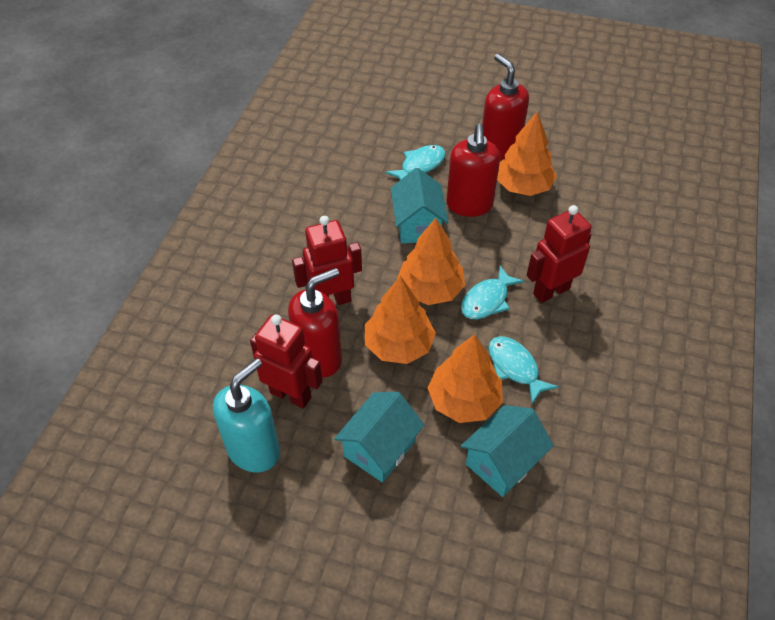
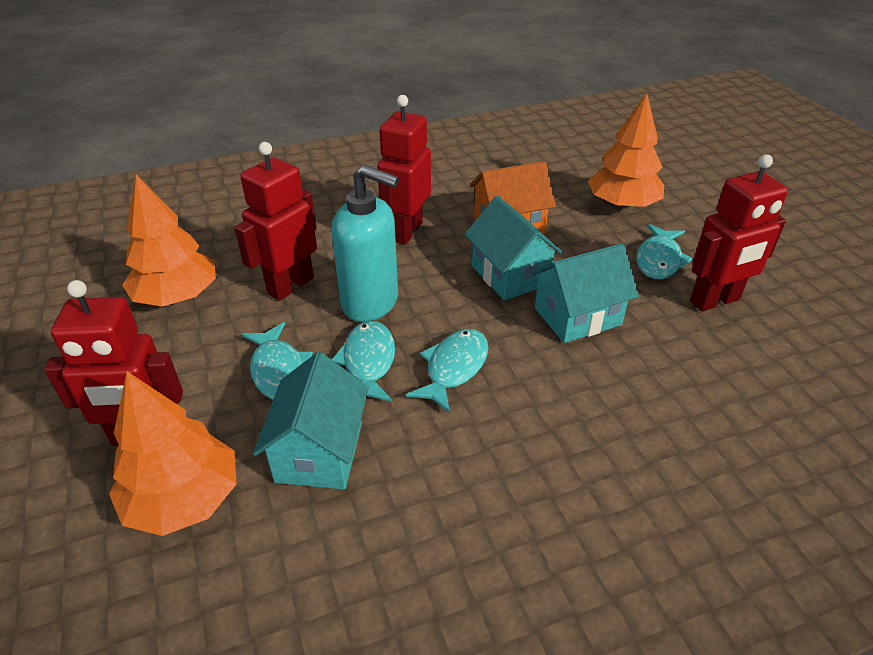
orange house: 0 -> 1
orange tree: 4 -> 3
red robot: 3 -> 4
red soap dispenser: 3 -> 0
turquoise fish: 3 -> 4

